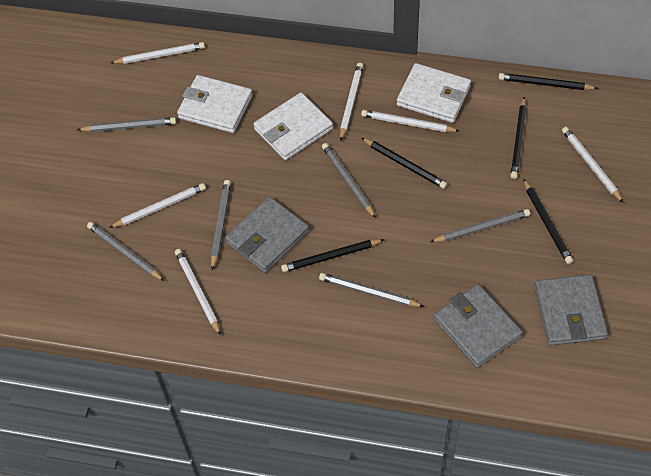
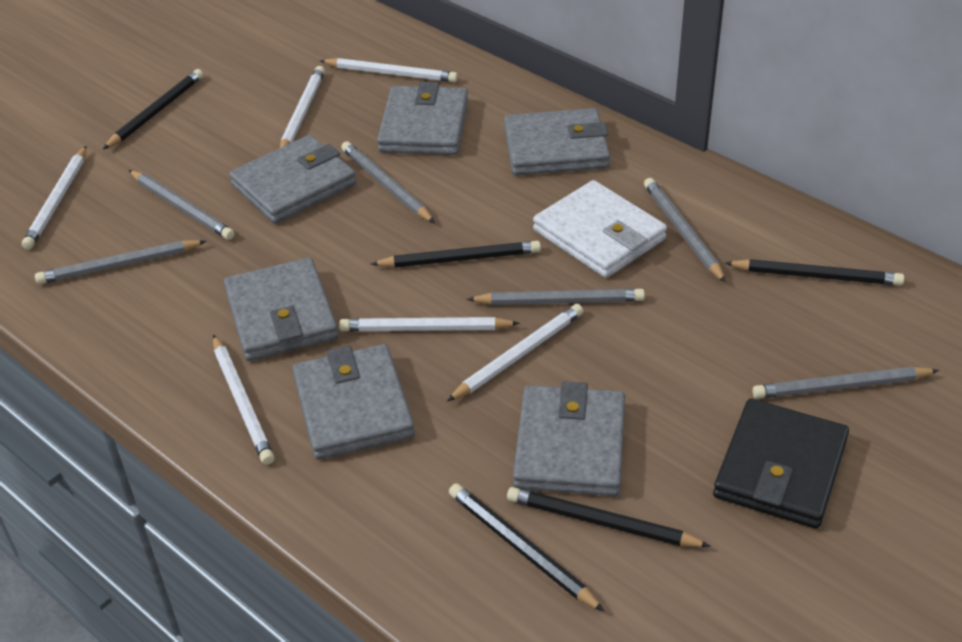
black wallet: 0 -> 1
grey wallet: 3 -> 6
white wallet: 3 -> 1

